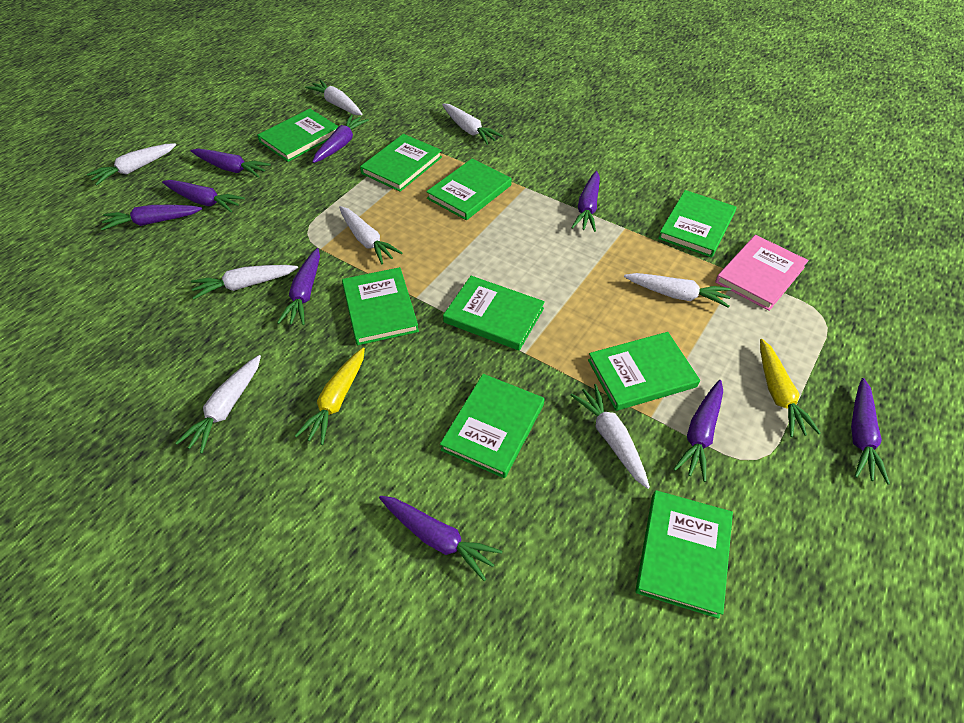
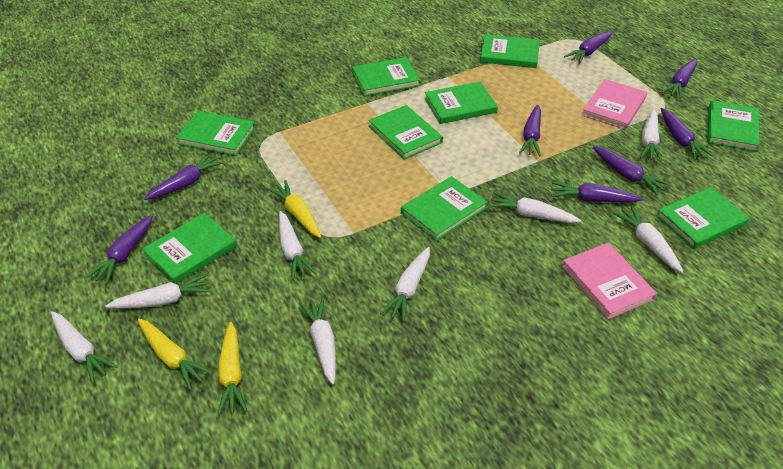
pink book: 1 -> 2
purple carrot: 9 -> 8
yellow carrot: 2 -> 3

